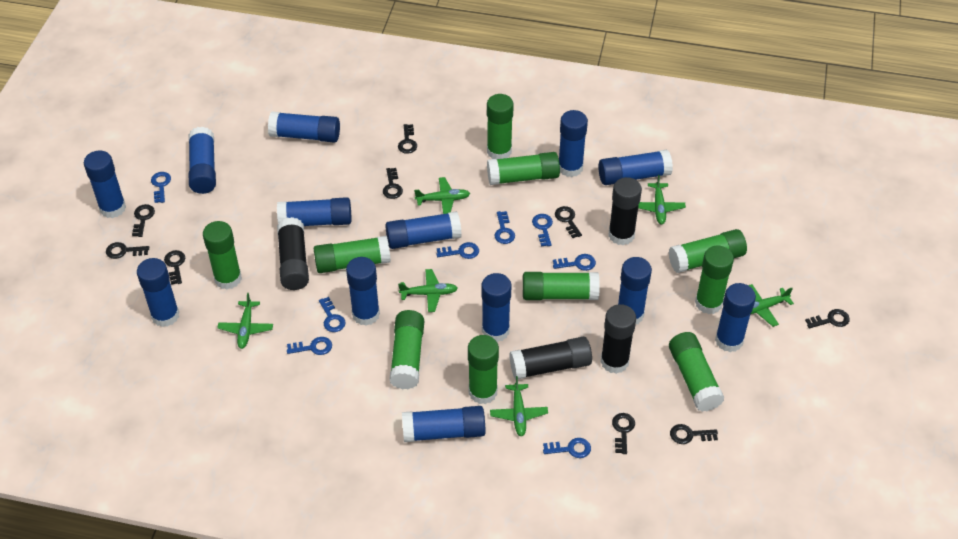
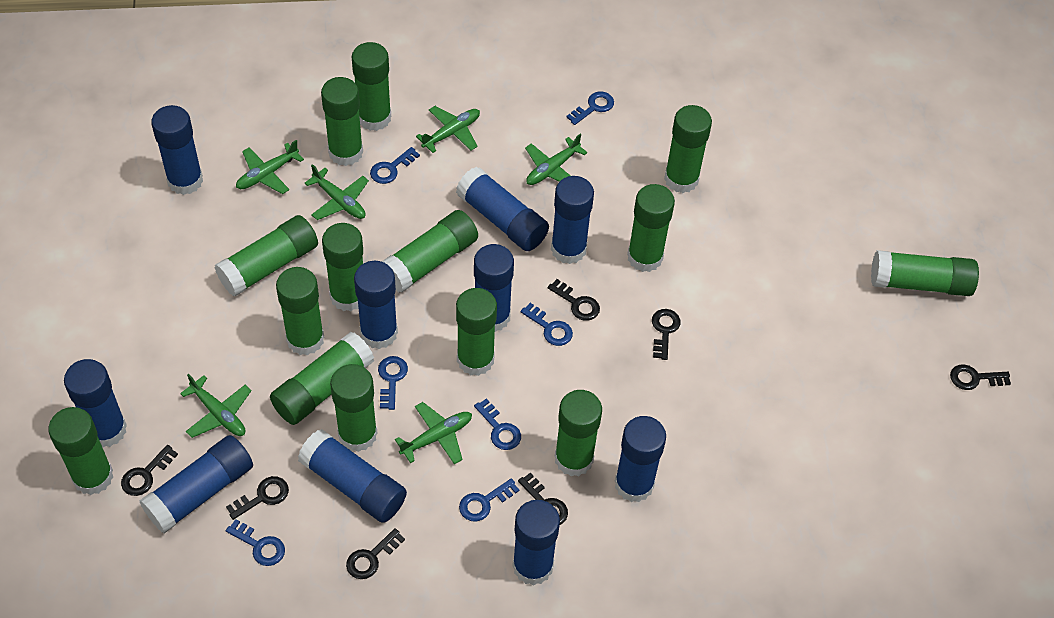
black glue stick: 4 -> 0
black key: 9 -> 7
blue glue stick: 13 -> 10
blue key: 8 -> 7
green glue stick: 10 -> 14

